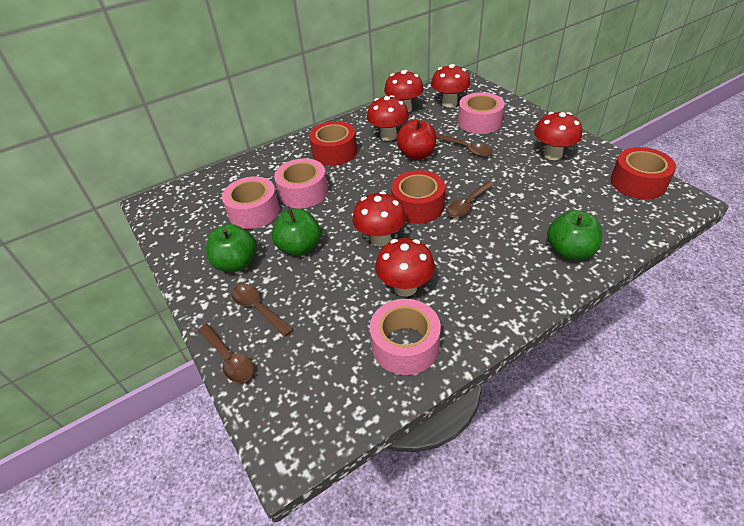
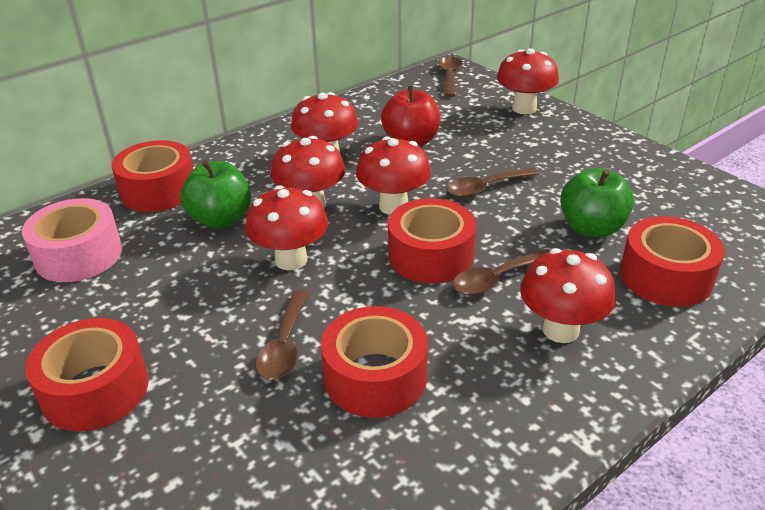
green apple: 3 -> 2
pink tape: 4 -> 1
red tape: 3 -> 5

